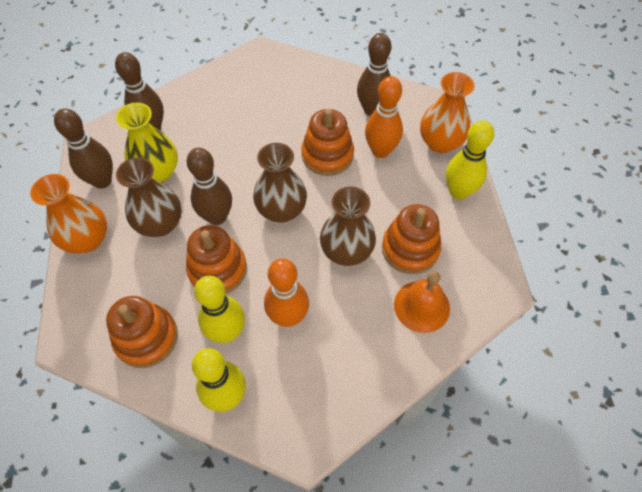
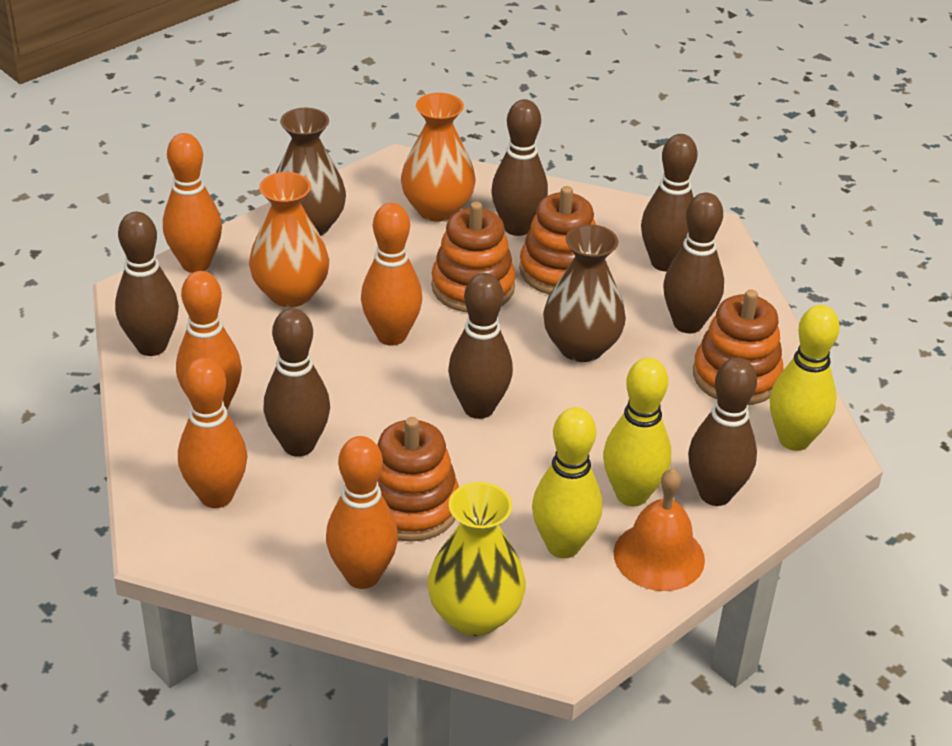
brown bowling pin: 4 -> 7
brown vase: 3 -> 2
orange bowling pin: 2 -> 5

